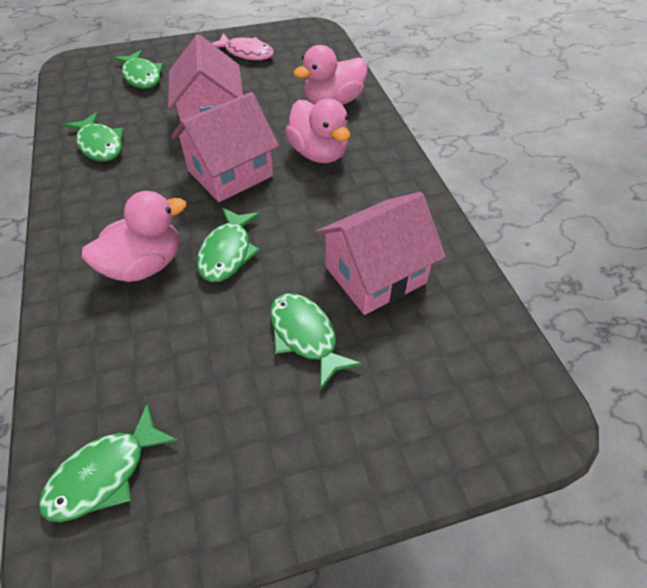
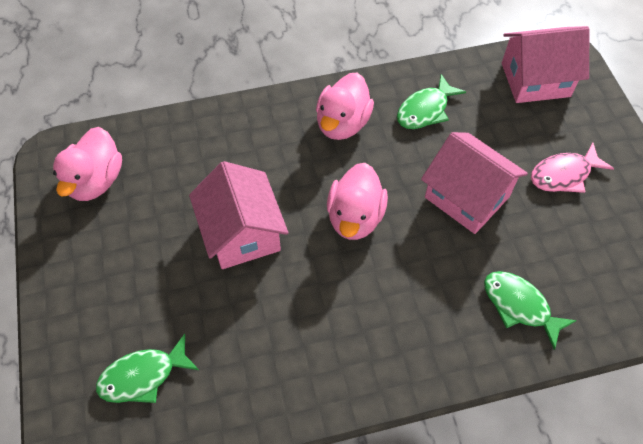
green fish: 5 -> 3

